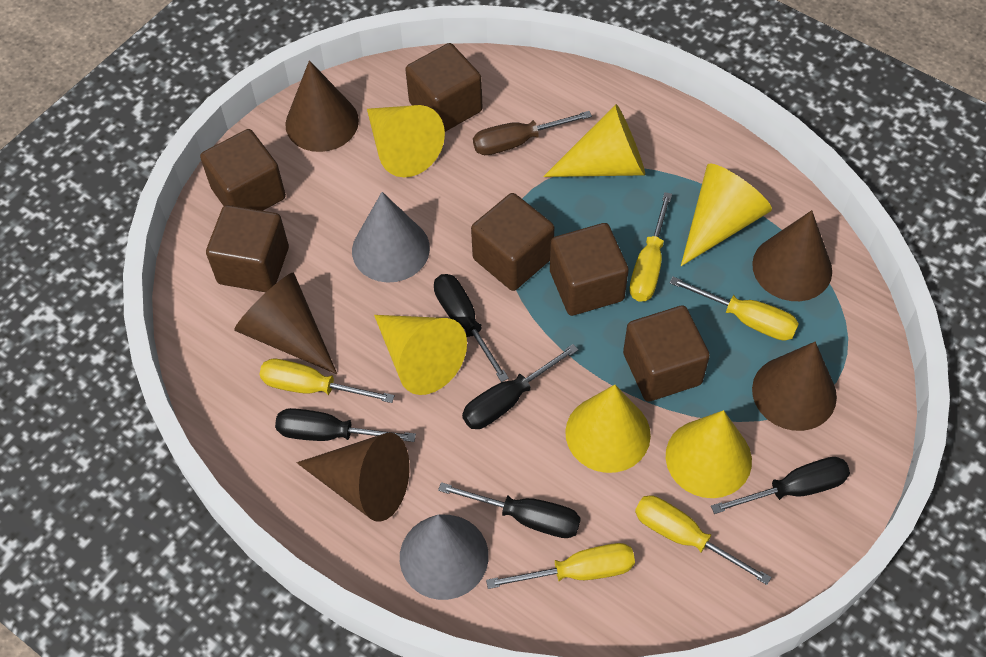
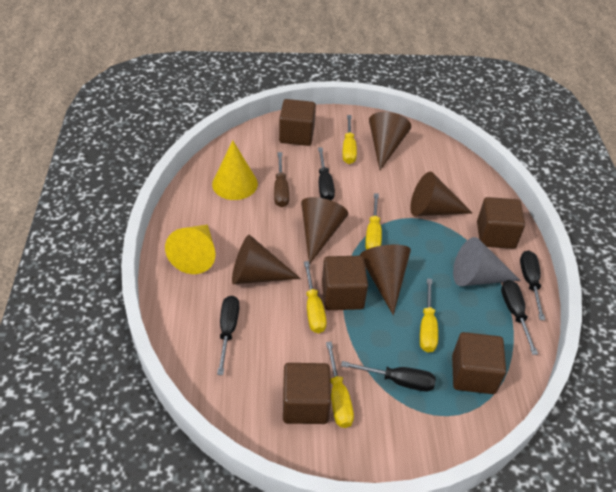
brown cube: 6 -> 5
grey cone: 2 -> 1
yellow cone: 6 -> 2

